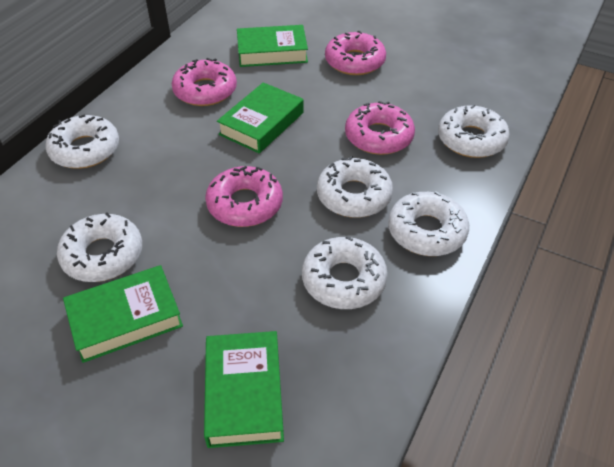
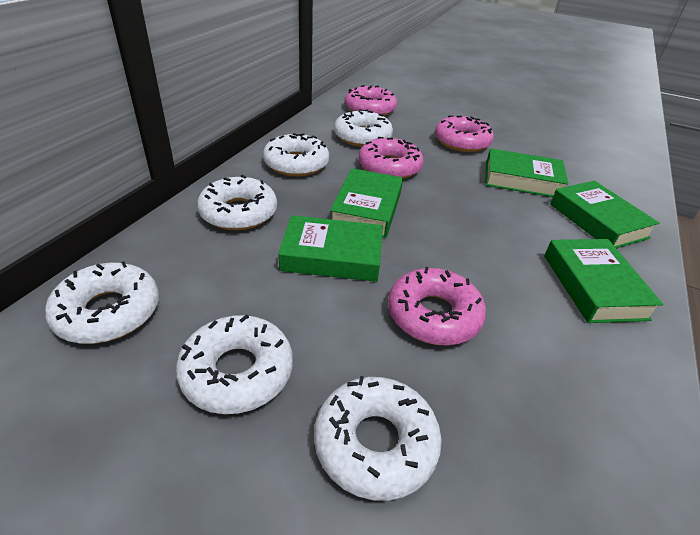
green book: 4 -> 5

